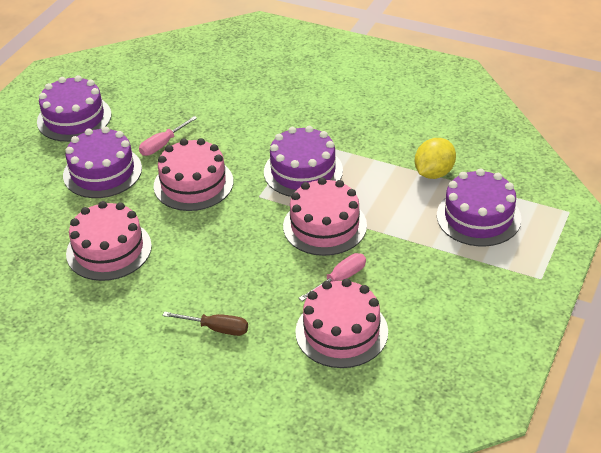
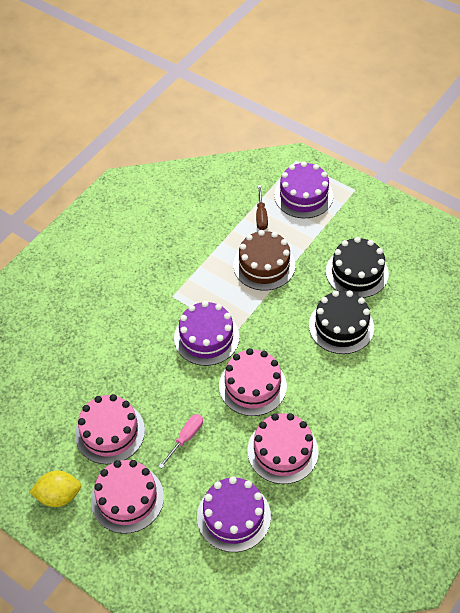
black cake: 0 -> 2
brown cake: 0 -> 1
pink screwdriver: 2 -> 1
purple cake: 4 -> 3

